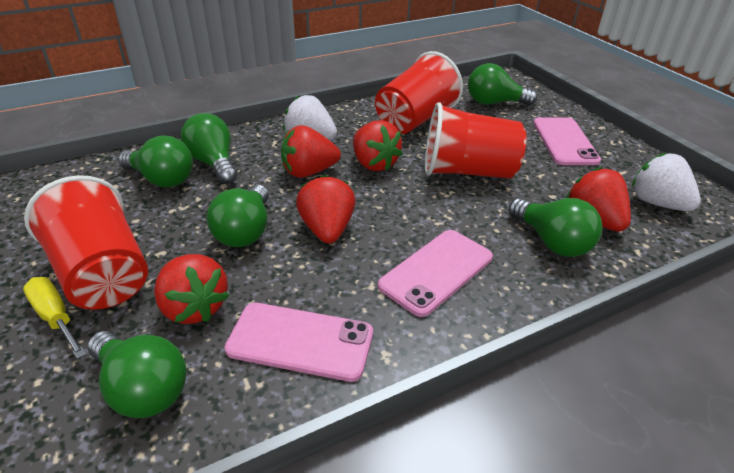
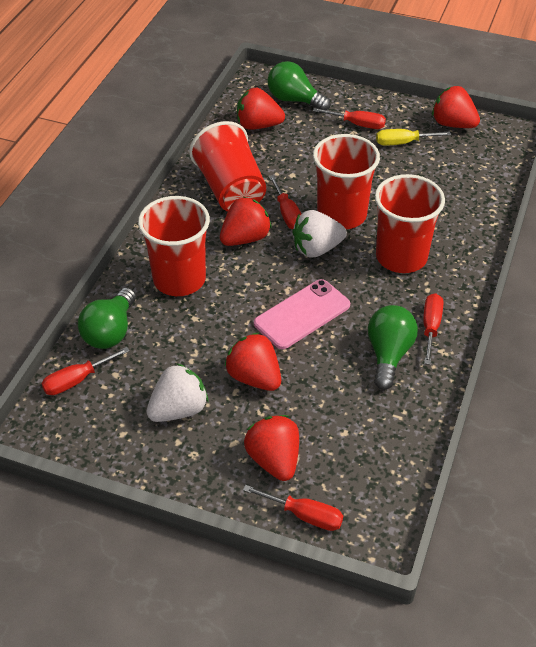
green light bulb: 6 -> 3
pink phone: 3 -> 1
red cup: 3 -> 4
red screwdriver: 0 -> 5

